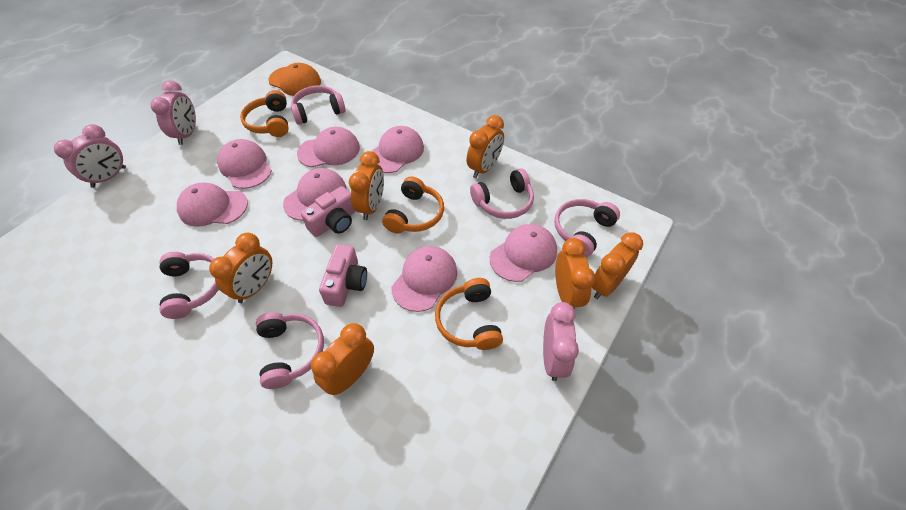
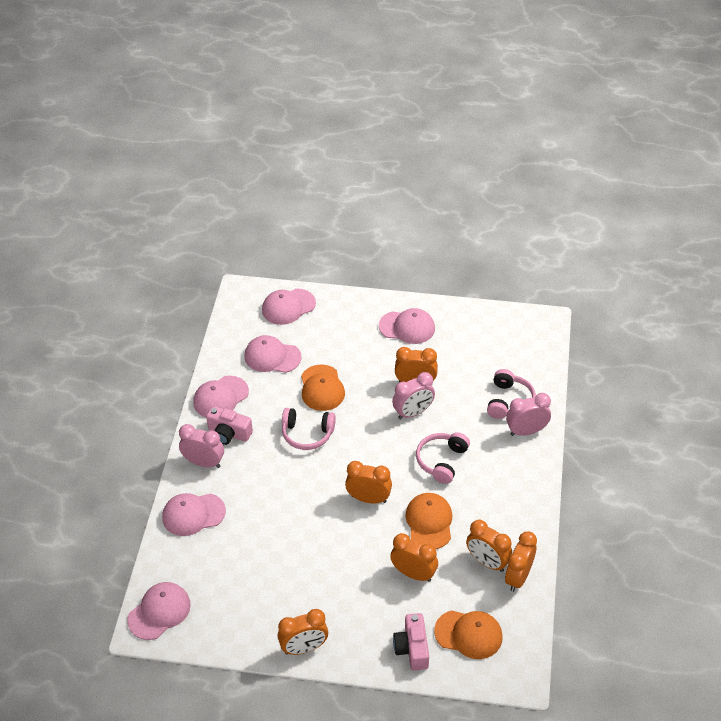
orange cap: 1 -> 3
orange headphones: 3 -> 0
pink cap: 7 -> 6
pink headphones: 5 -> 3

